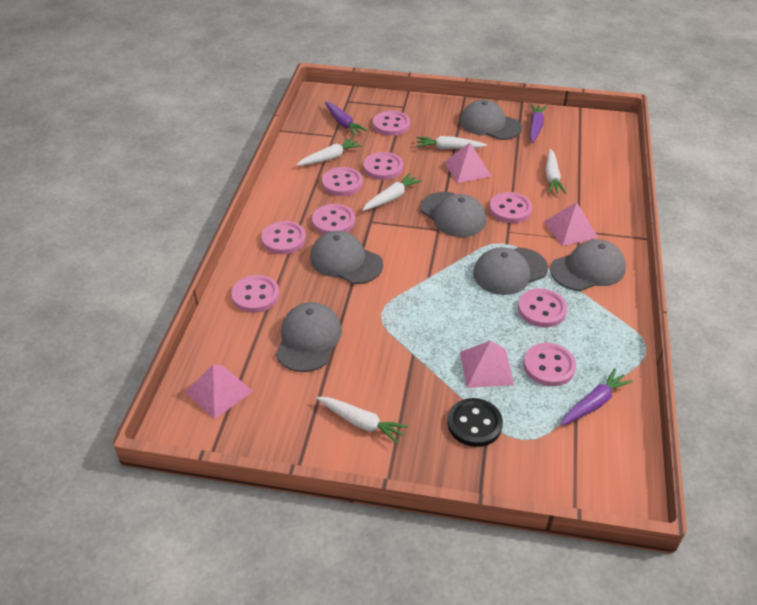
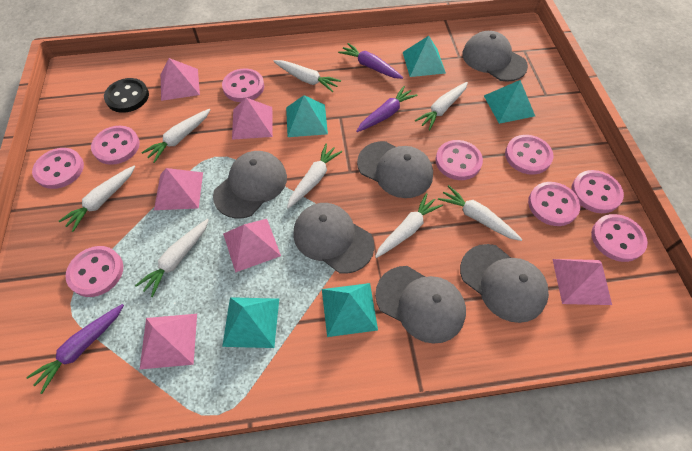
pink pyramid: 4 -> 6
turquoise pyramid: 0 -> 5
white carrot: 5 -> 8

